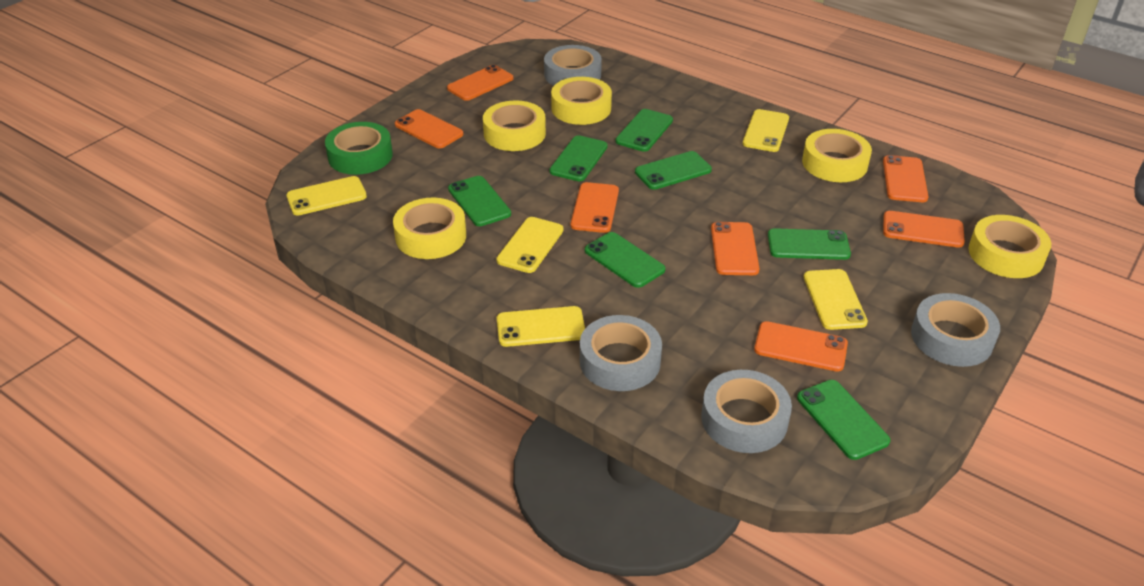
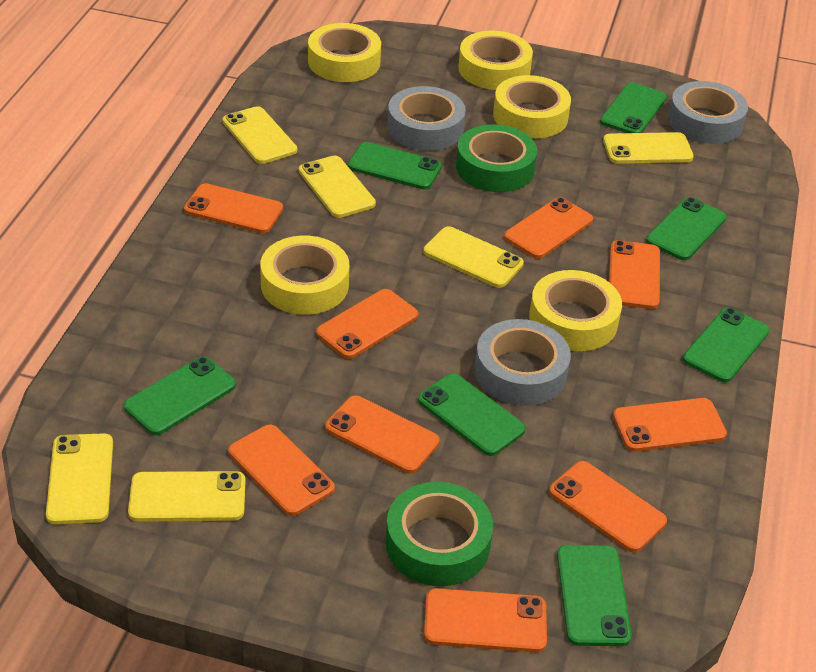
green tape: 1 -> 2
grey tape: 4 -> 3
orange phone: 7 -> 9
yellow phone: 5 -> 6

